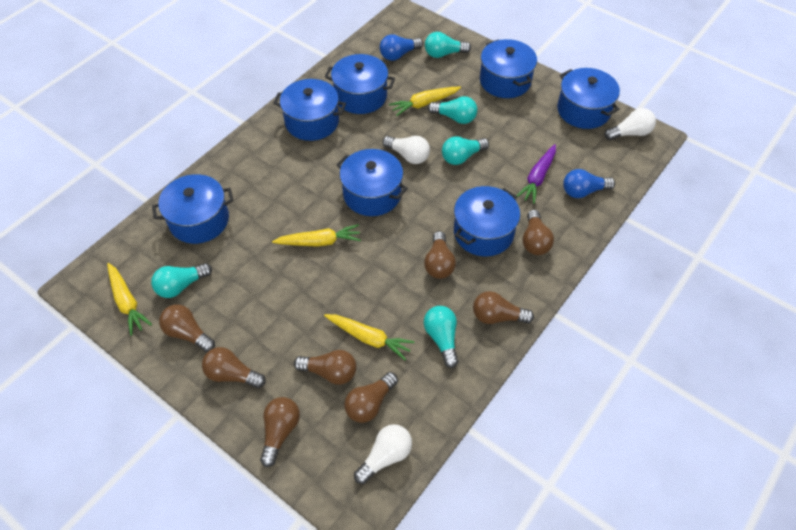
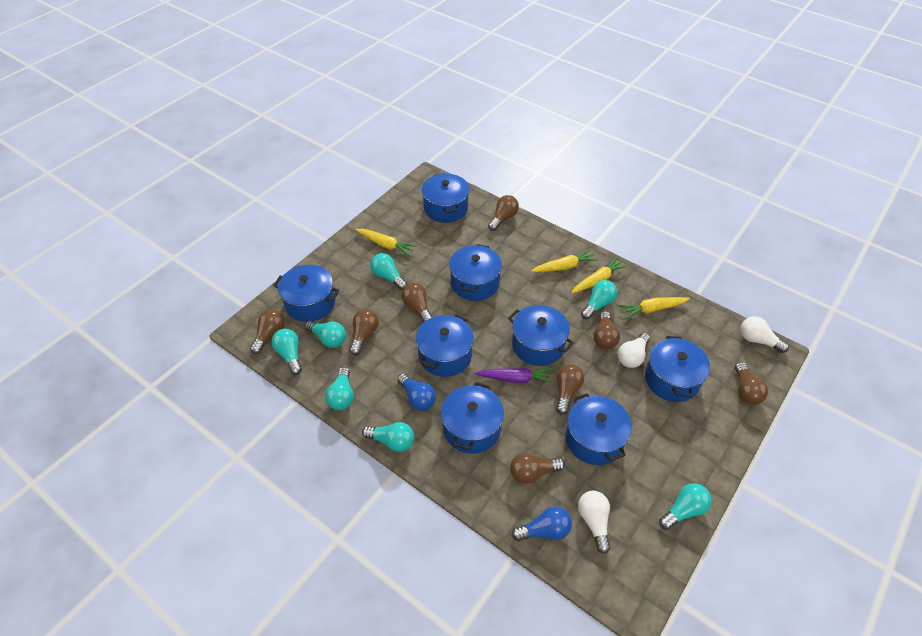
blue pot: 7 -> 8
turquoise light bulb: 5 -> 7

